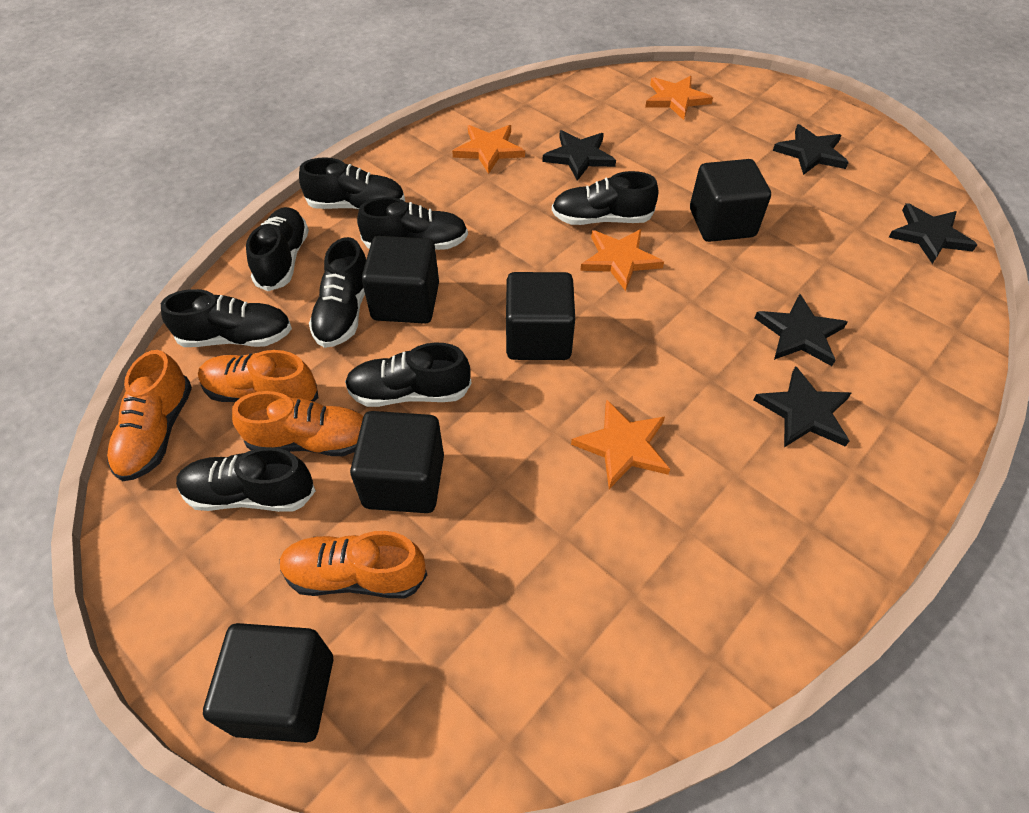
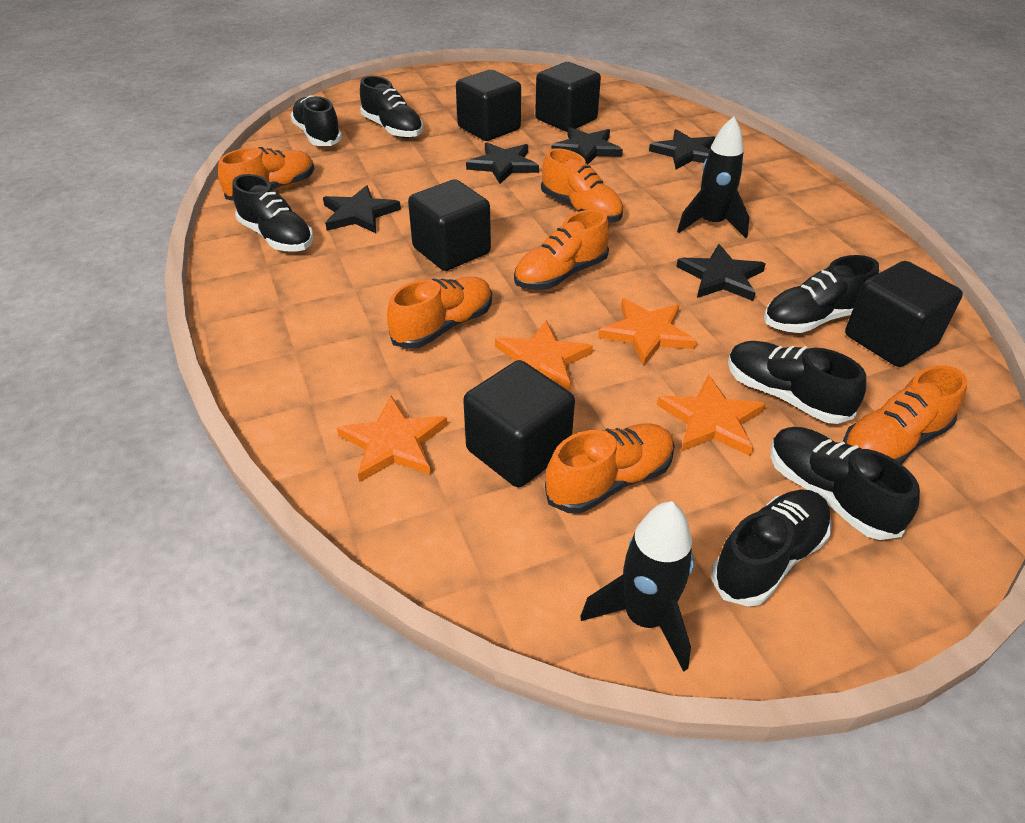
black rocket: 0 -> 2
black shoe: 8 -> 7
orange shoe: 4 -> 6

